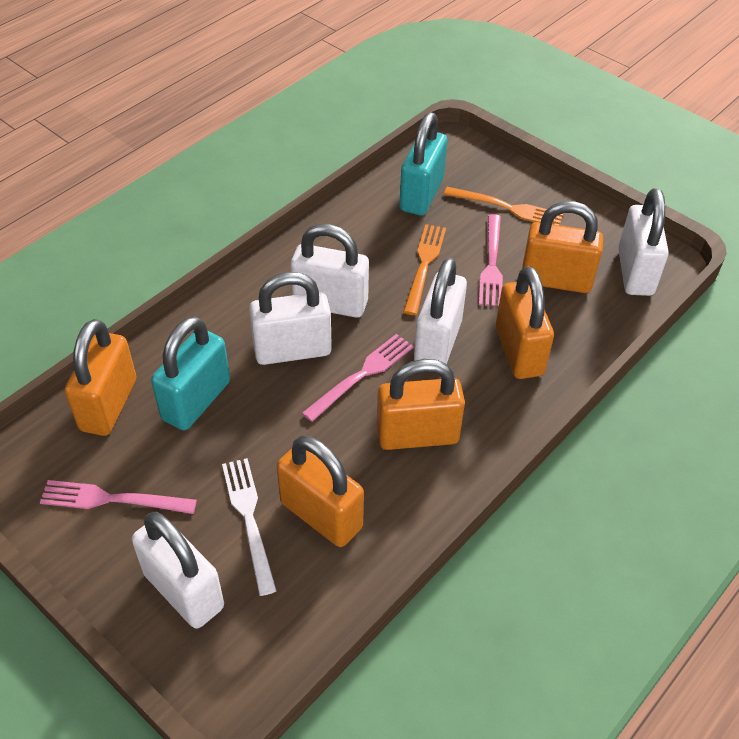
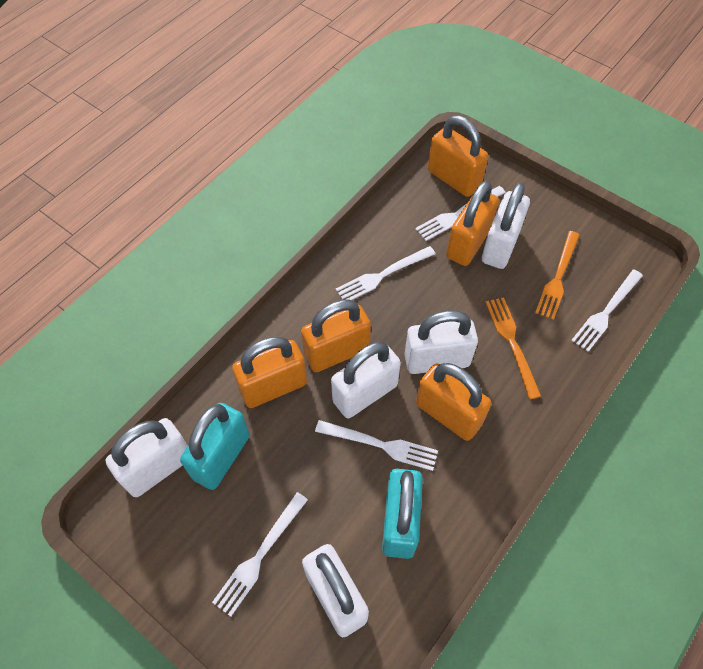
pink fork: 3 -> 0
white fork: 1 -> 5

